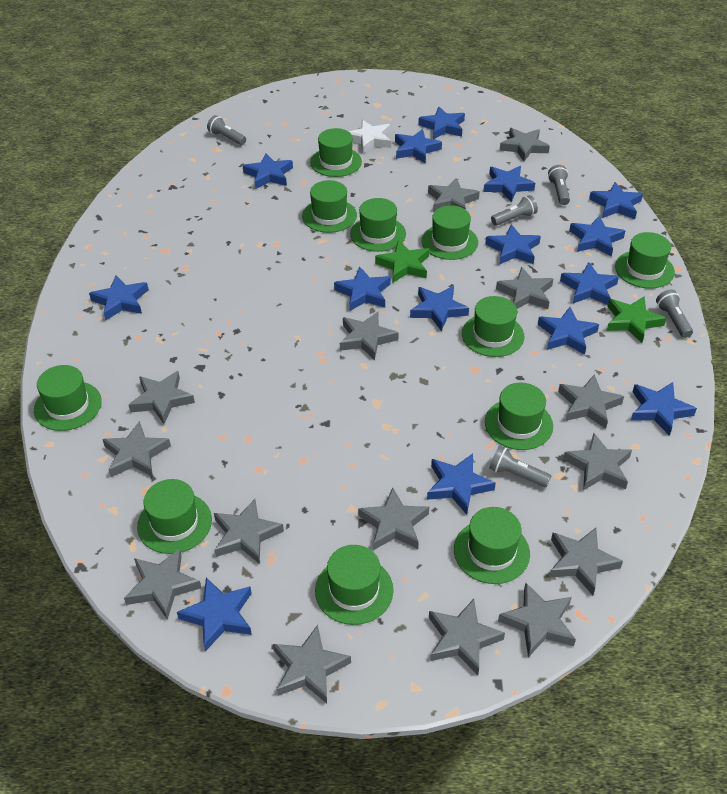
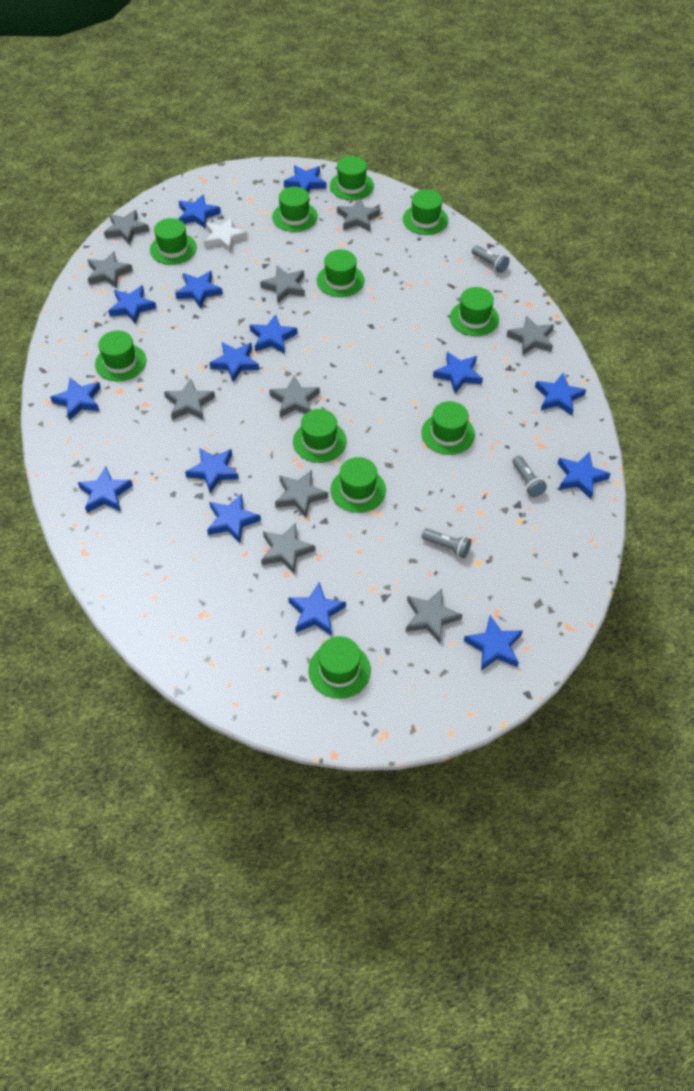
green star: 2 -> 0
grey flashlight: 5 -> 3
grey star: 15 -> 10

